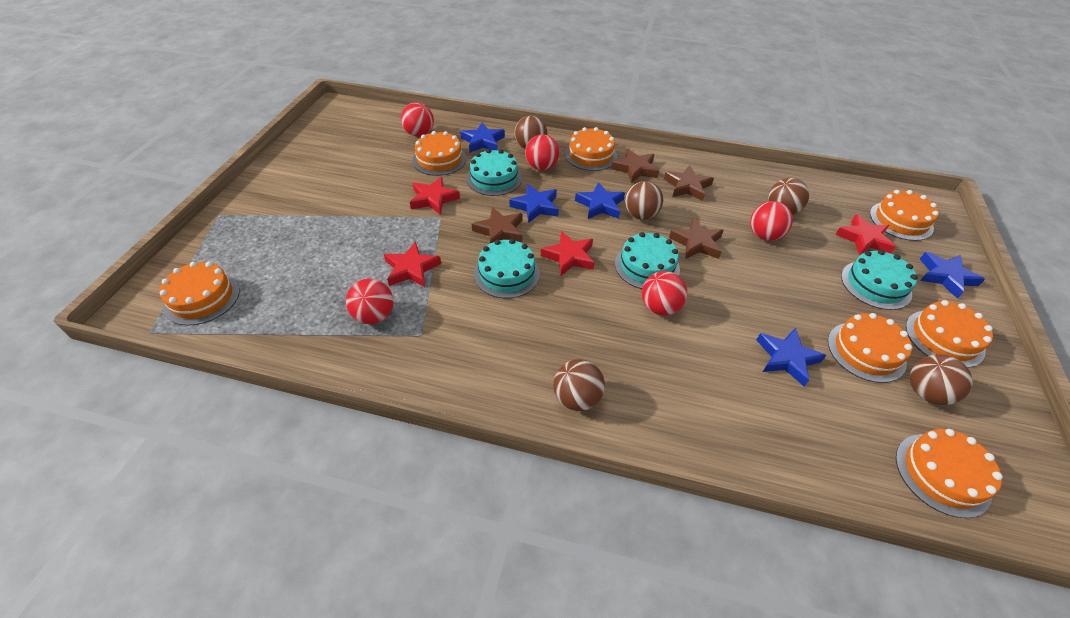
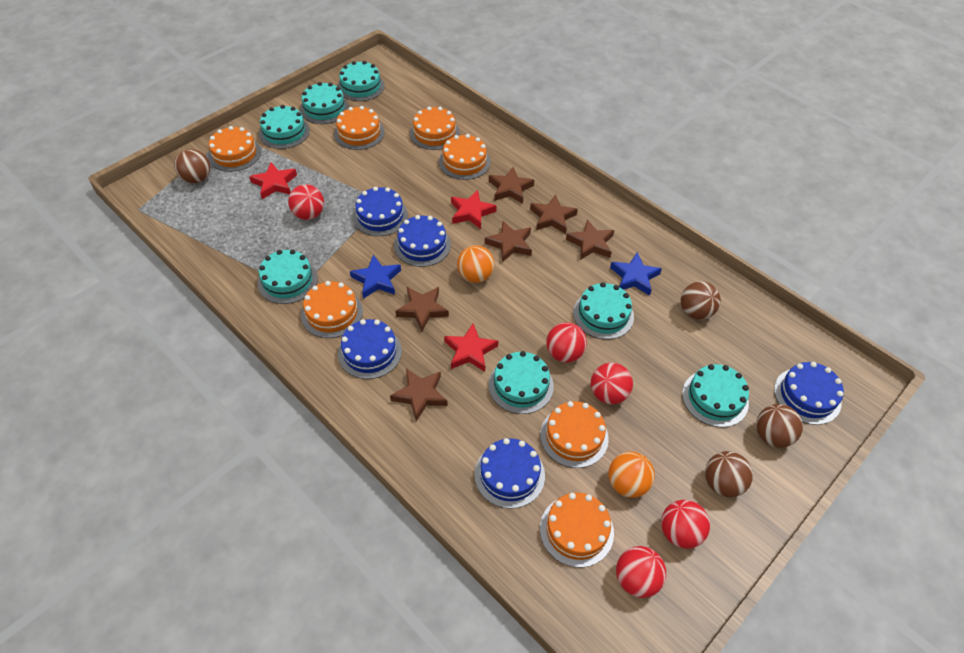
blue cake: 0 -> 5
blue star: 5 -> 2
brown ball: 5 -> 4
brown star: 4 -> 6
orange ball: 0 -> 2
red star: 4 -> 3
turquoise cake: 4 -> 7

